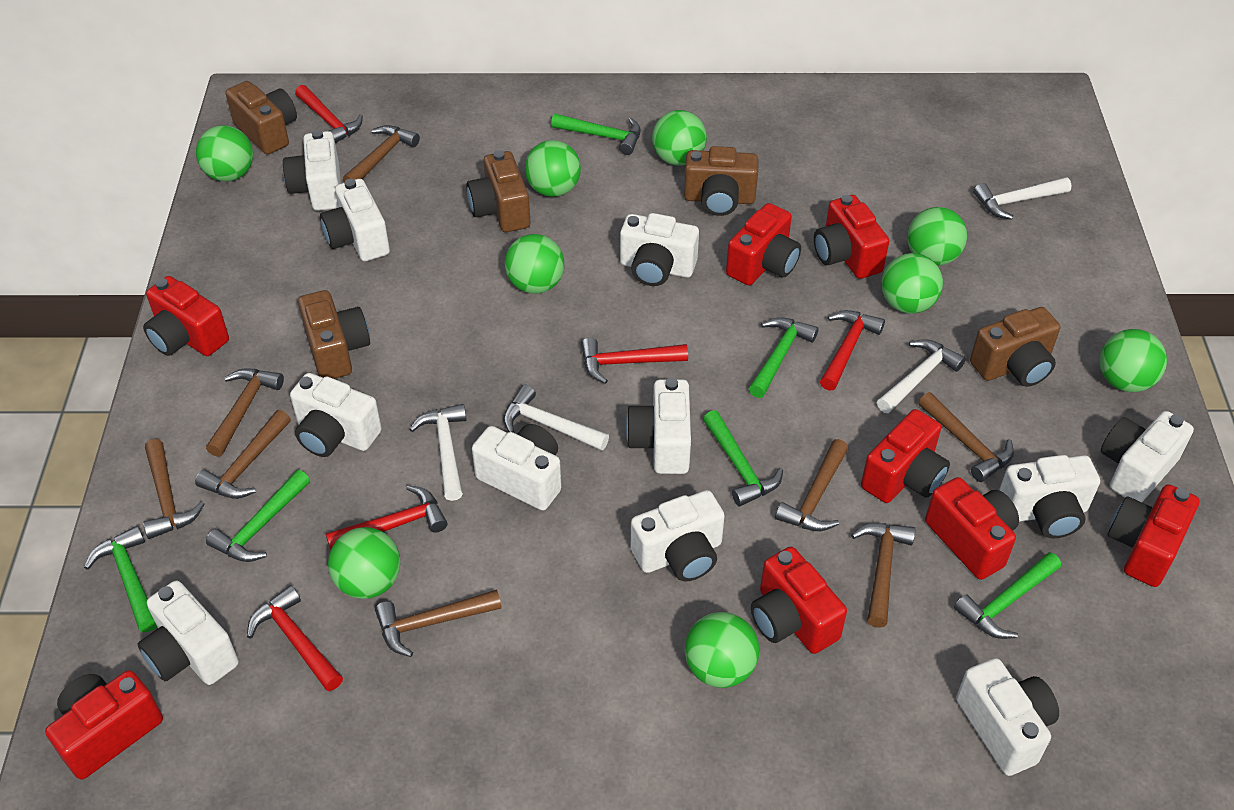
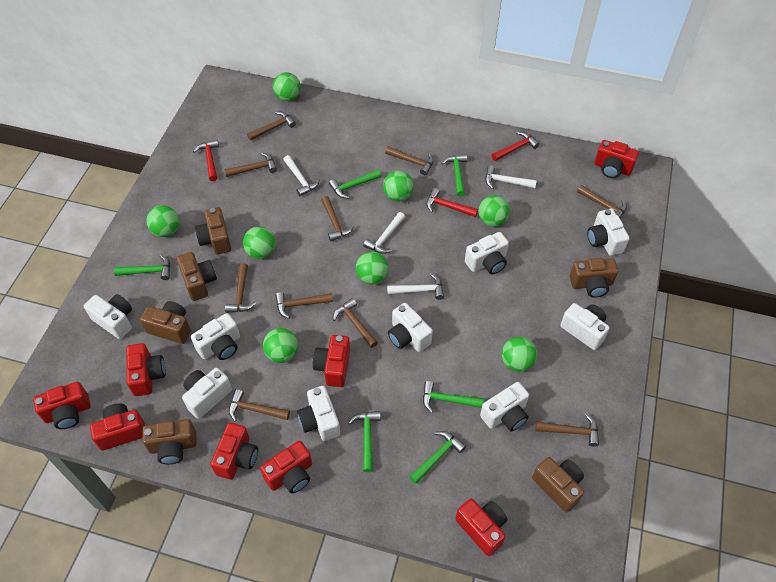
brown camera: 5 -> 6
brown hammer: 8 -> 10
green ball: 9 -> 8
red hammer: 5 -> 3
white camera: 11 -> 9

